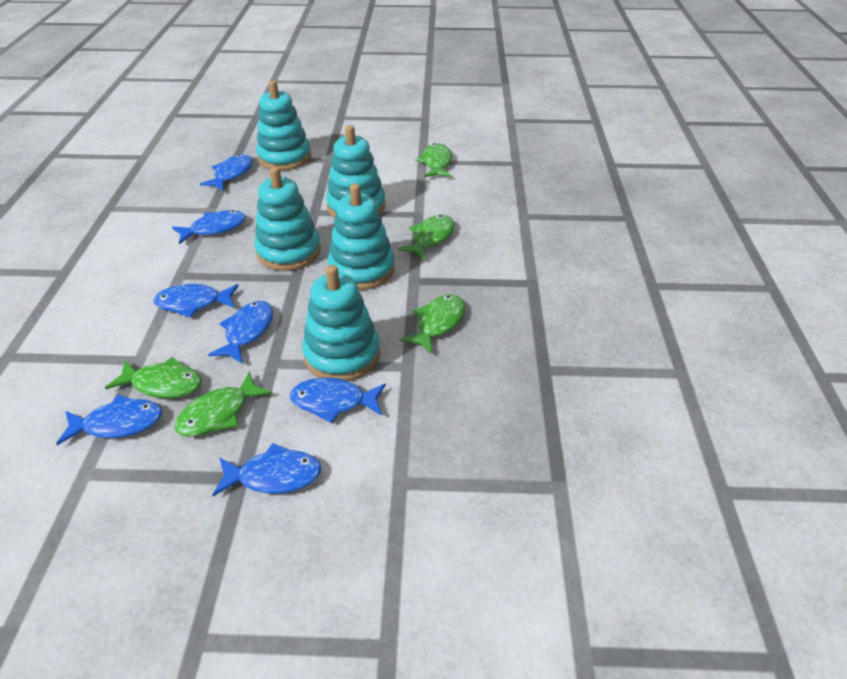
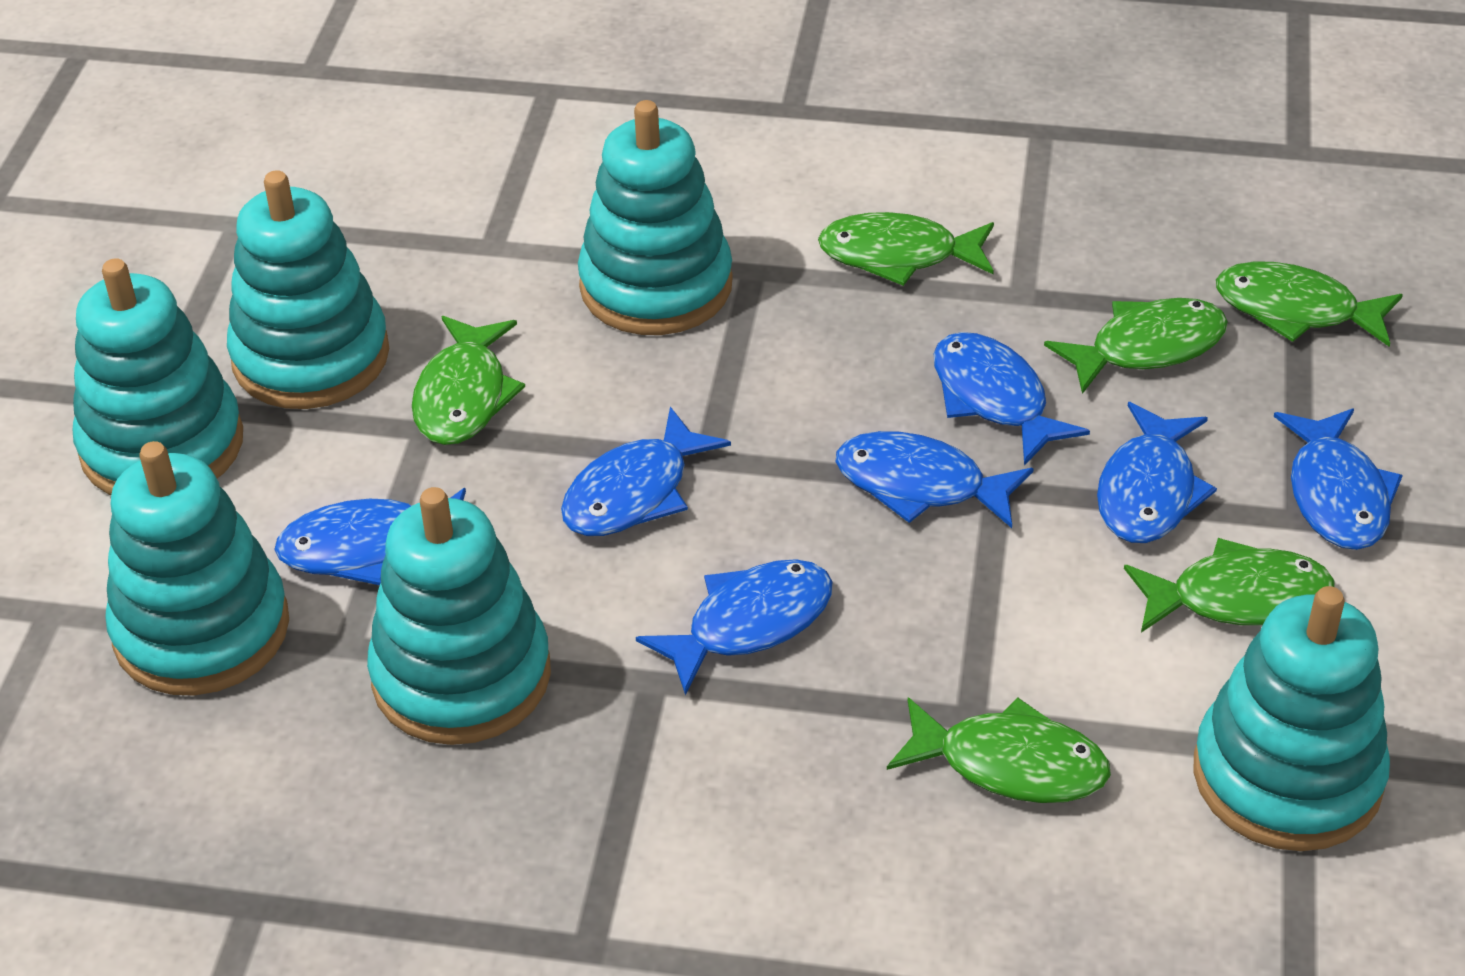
green fish: 5 -> 6
turquoise stacking toy: 5 -> 6

